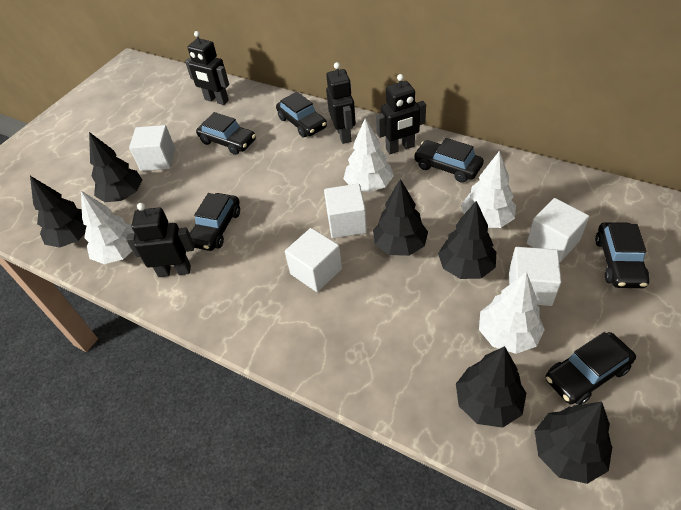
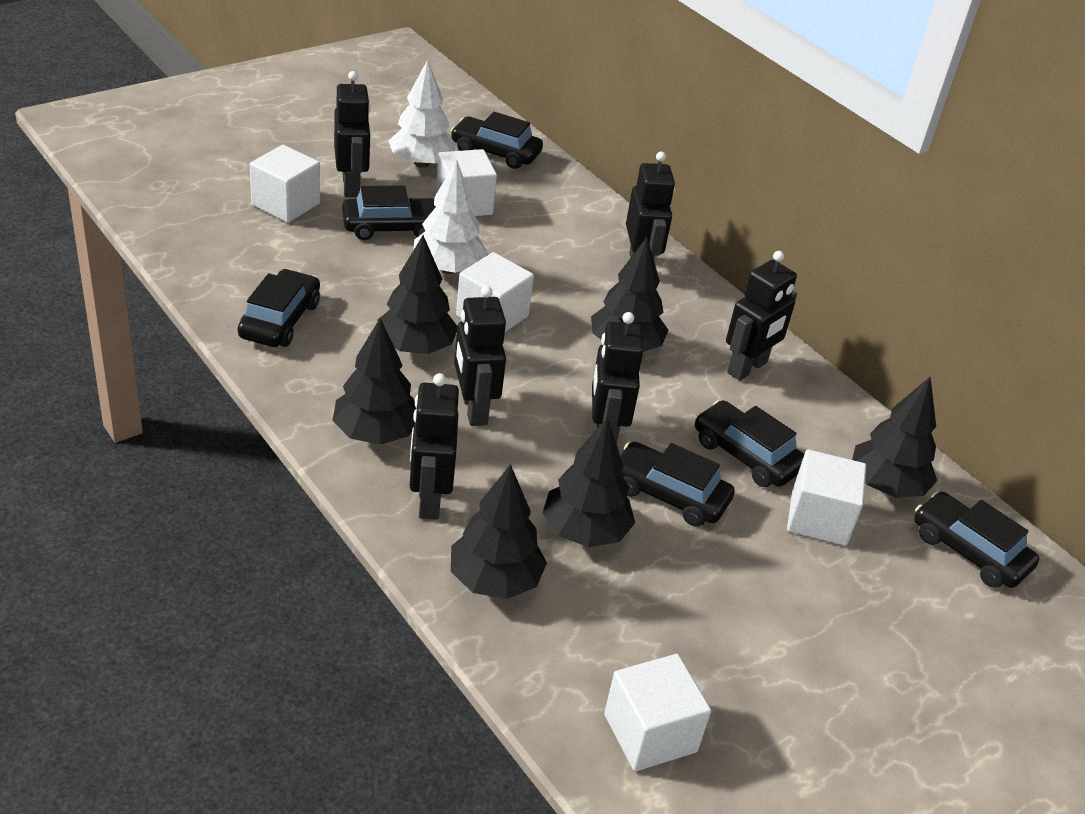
black robot: 4 -> 6
white tree: 4 -> 2

